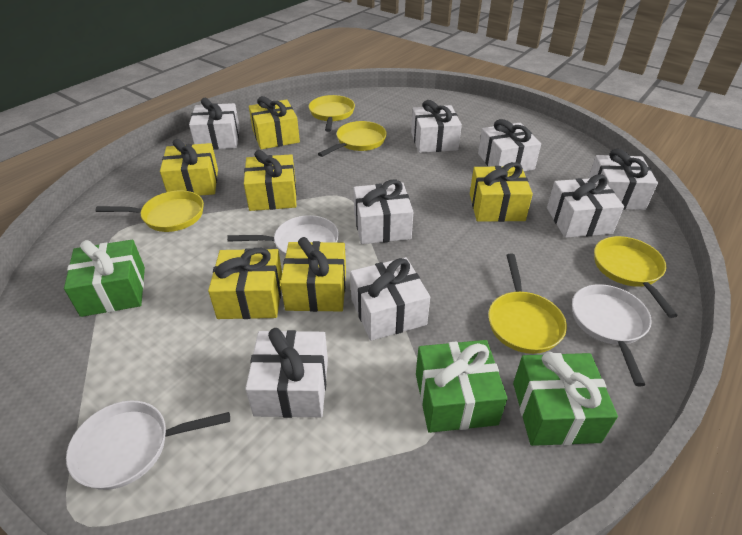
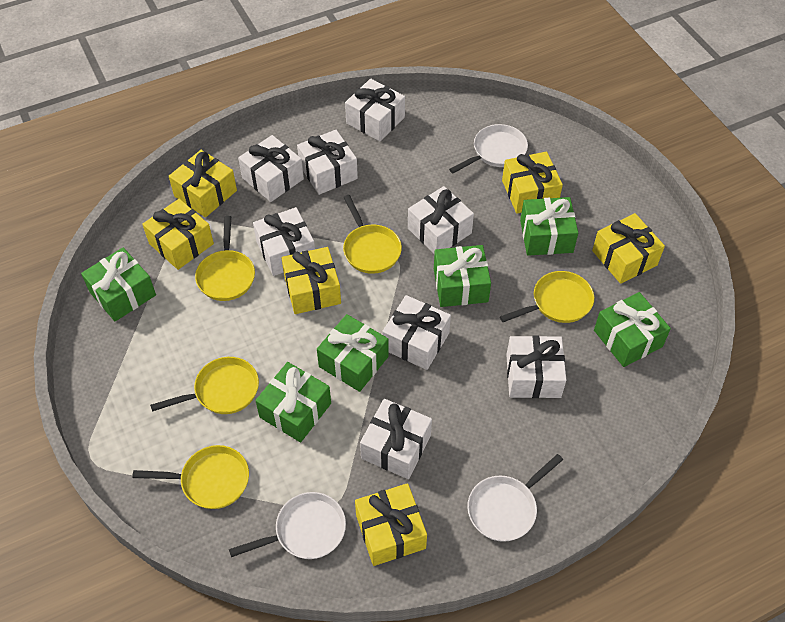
green gift: 3 -> 6

